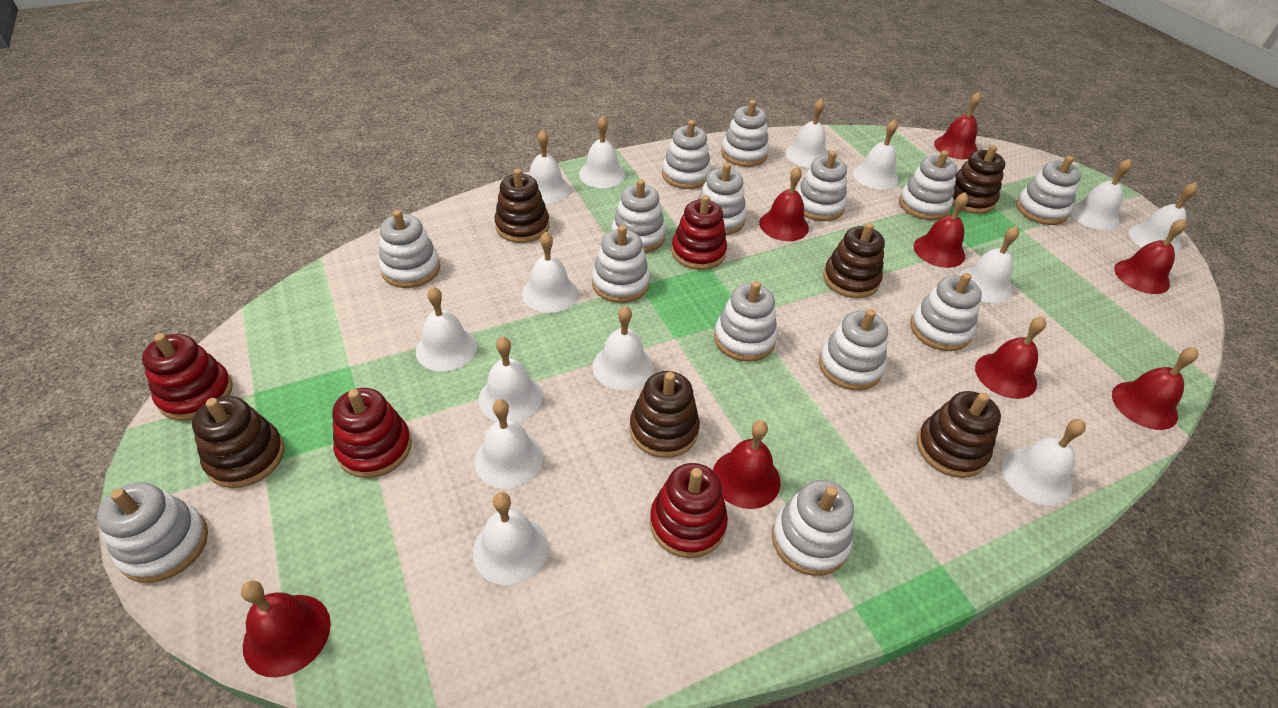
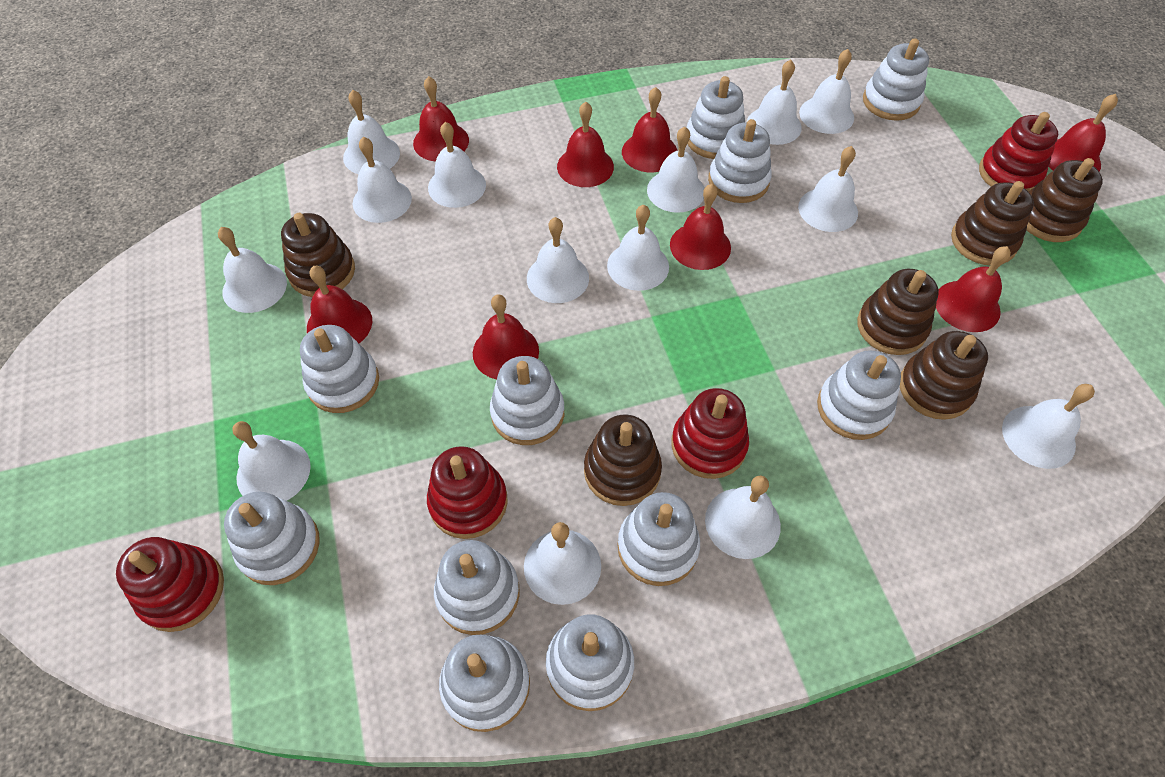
white stacking toy: 14 -> 11

